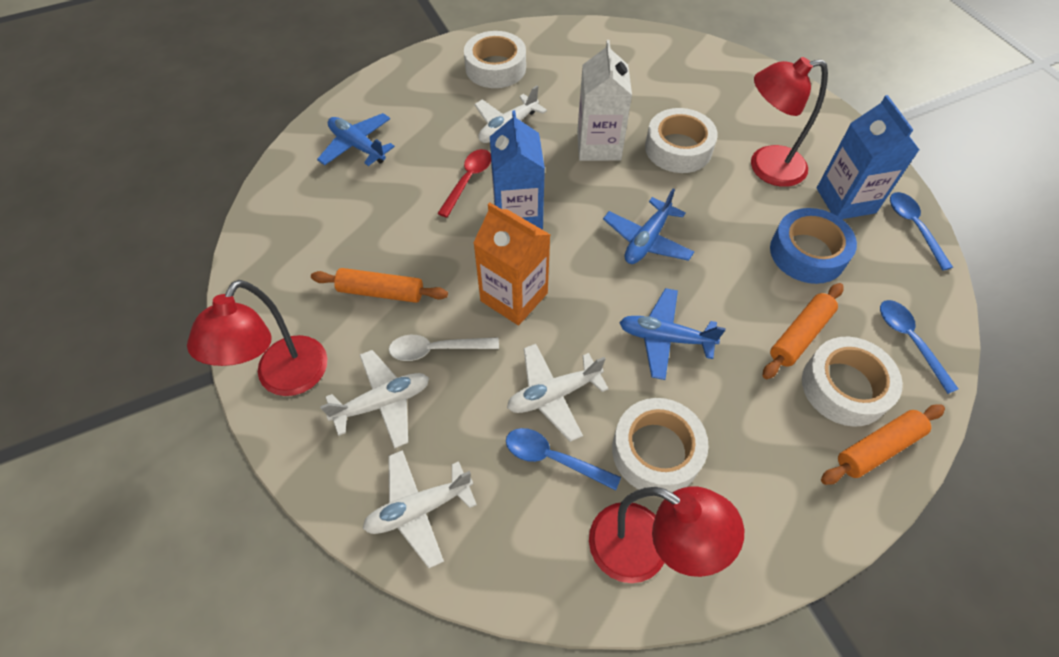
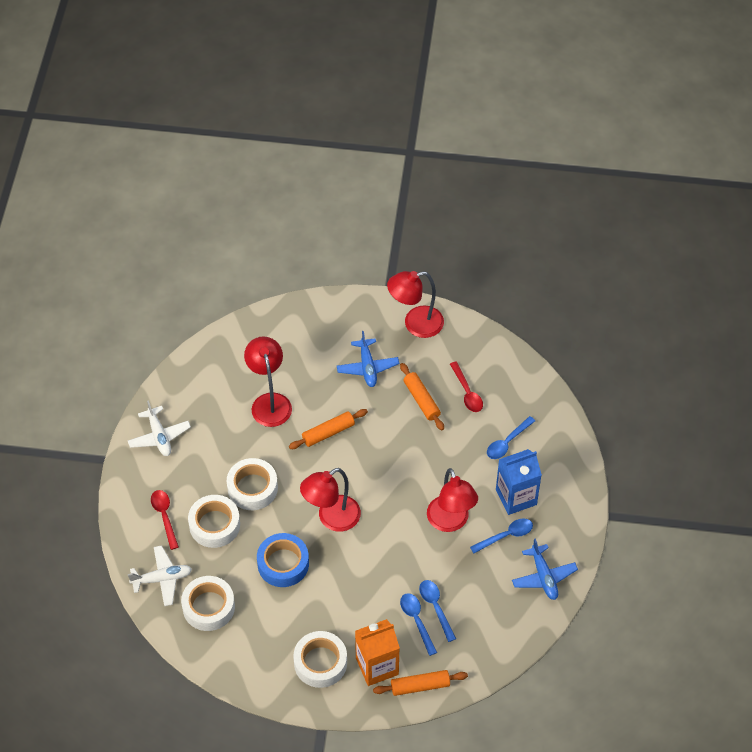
blue carton: 2 -> 1
blue plane: 3 -> 2
blue spoon: 3 -> 4
red lamp: 3 -> 4
red spoon: 1 -> 2
white carton: 1 -> 0
white plane: 4 -> 2
white spoon: 1 -> 0

